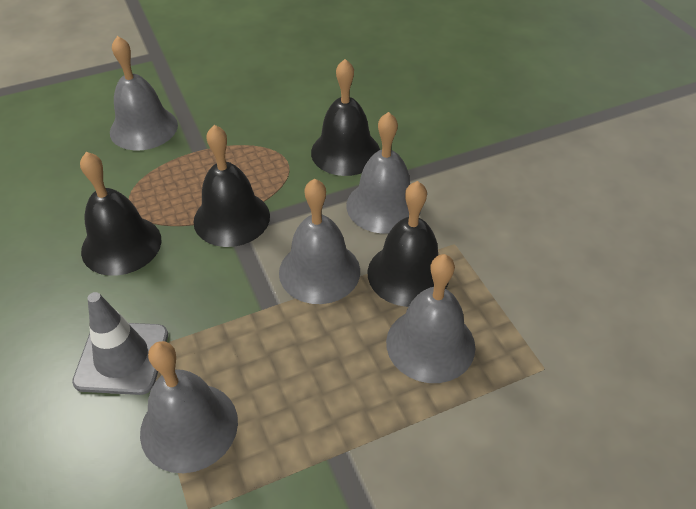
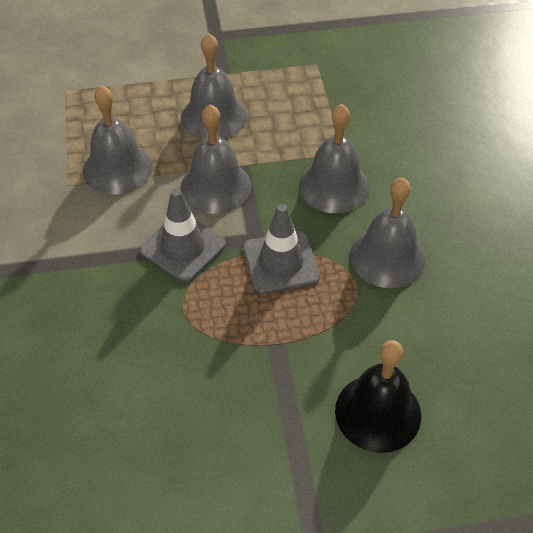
black bell: 4 -> 1
grey traffic cone: 1 -> 2

